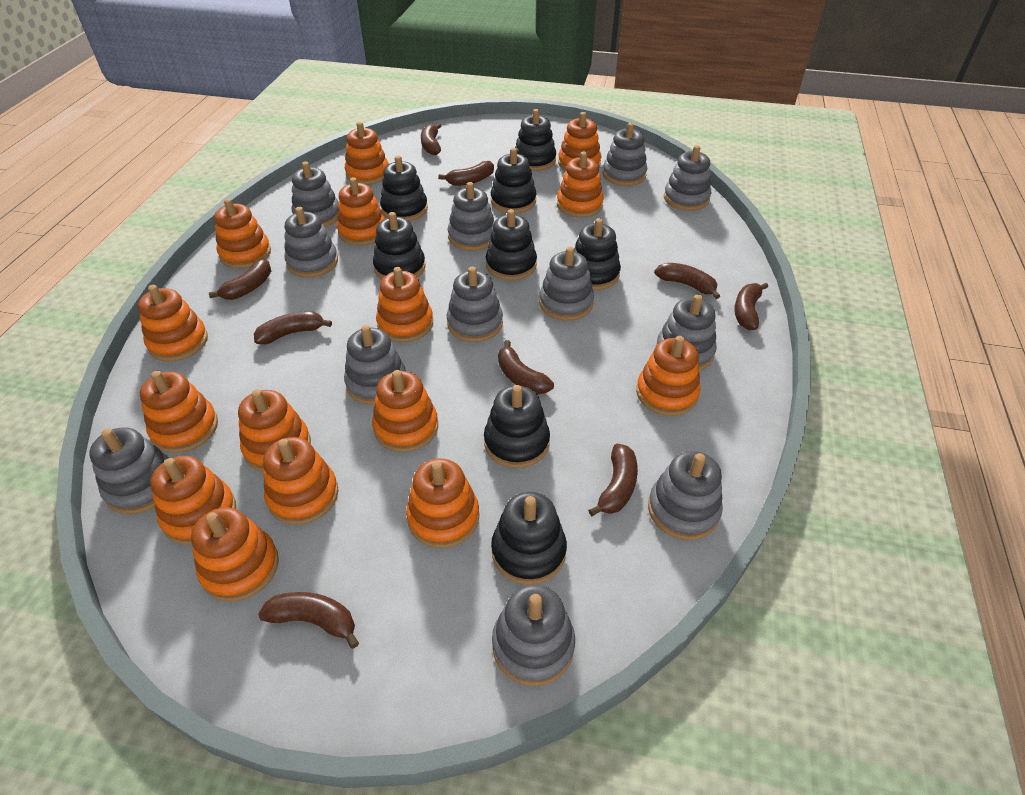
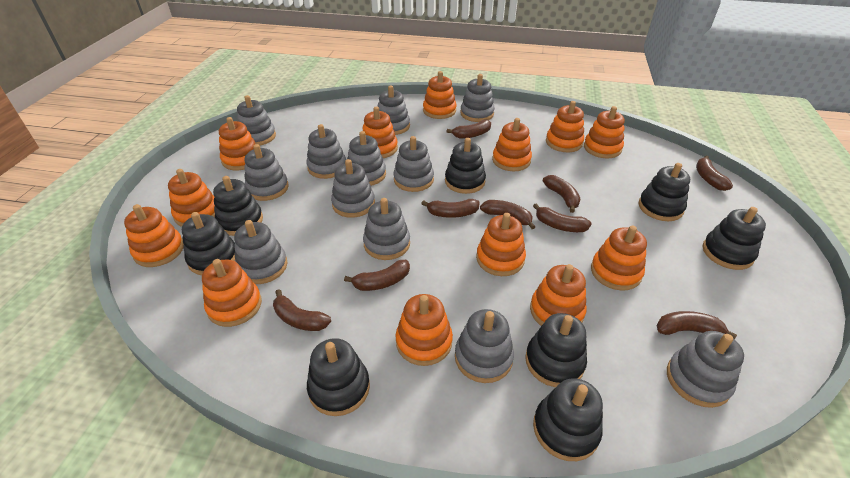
orange stacking toy: 15 -> 13

